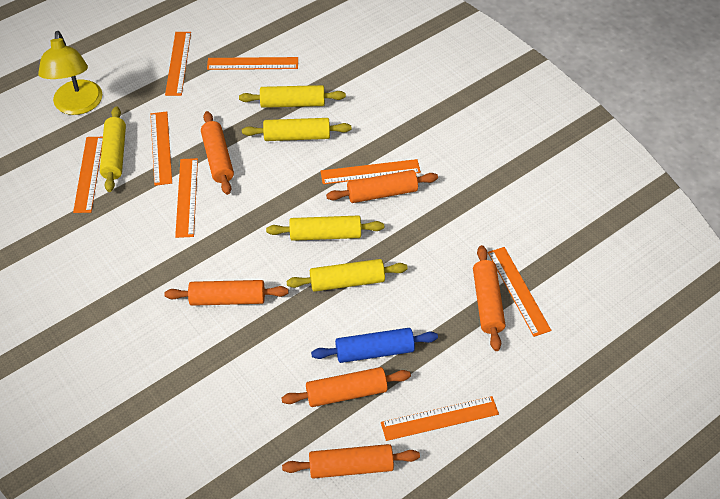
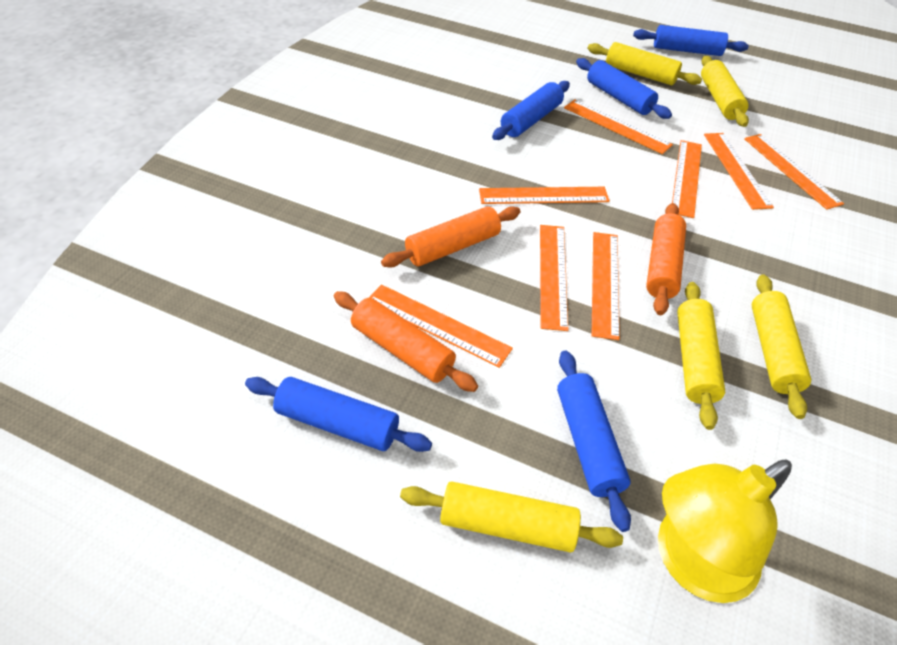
blue rolling pin: 1 -> 5
orange rolling pin: 6 -> 3

